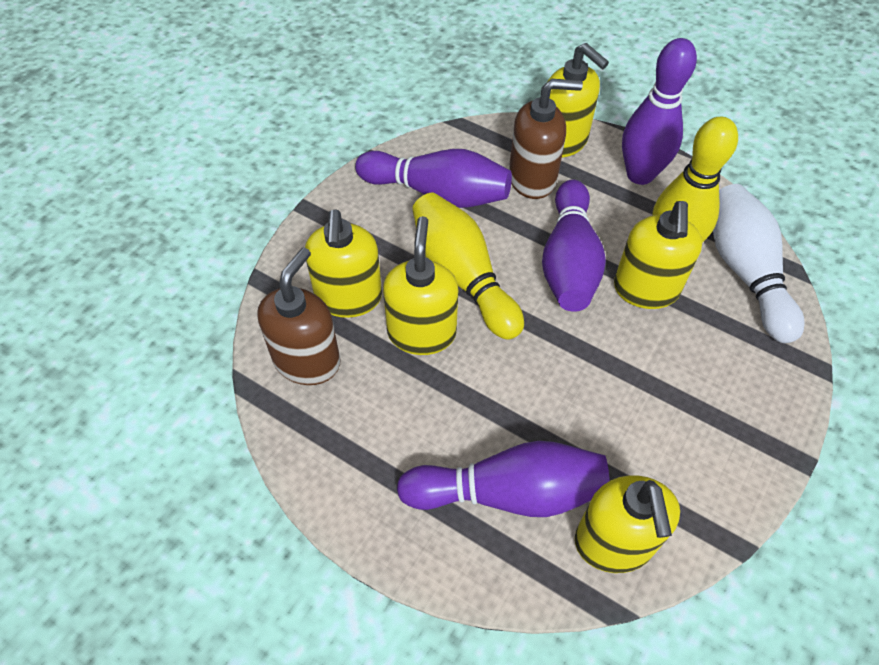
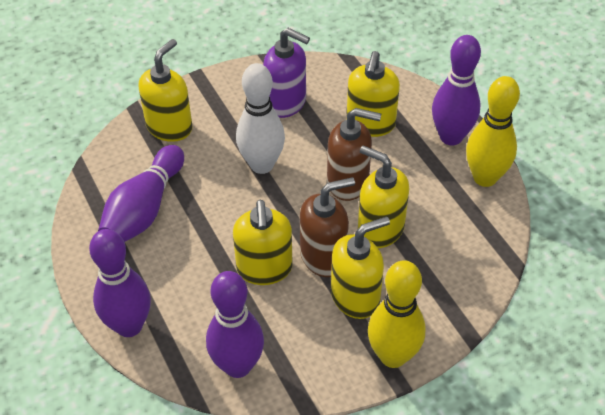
purple soap dispenser: 0 -> 1

